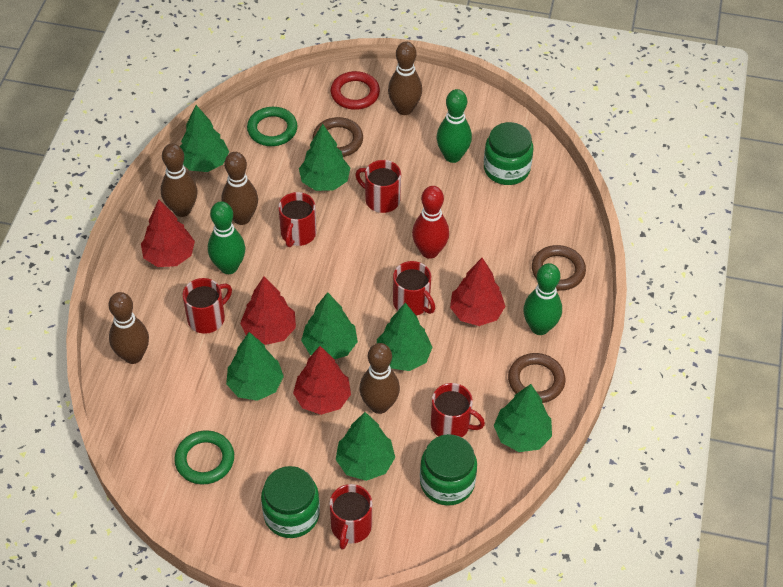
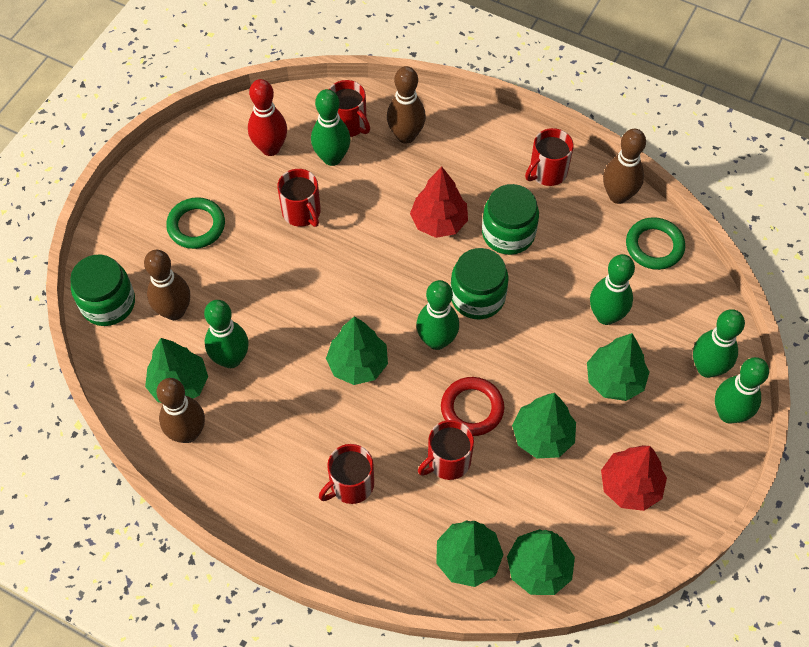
brown bowling pin: 5 -> 4
brown ring: 3 -> 0
green bowling pin: 3 -> 6
green tree: 7 -> 6
red mug: 6 -> 5
red tree: 4 -> 2

